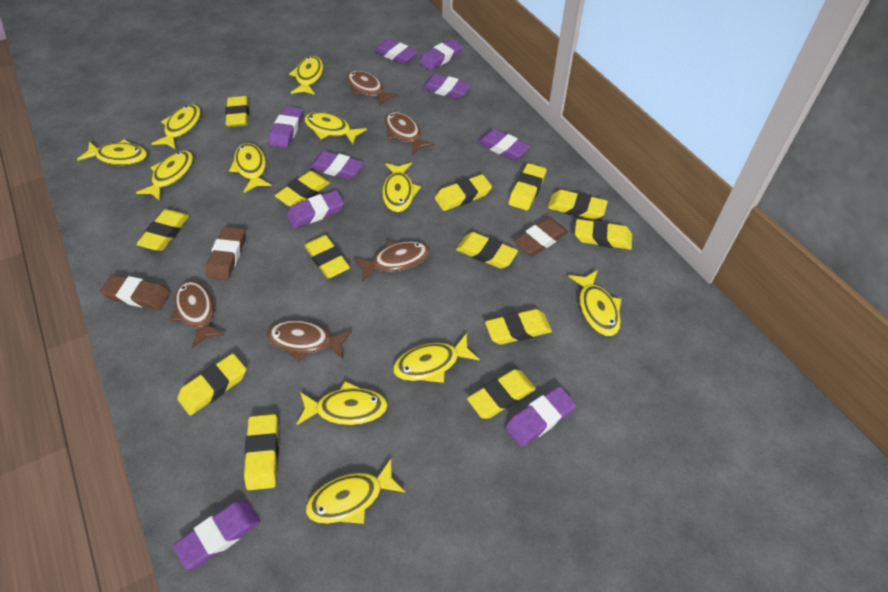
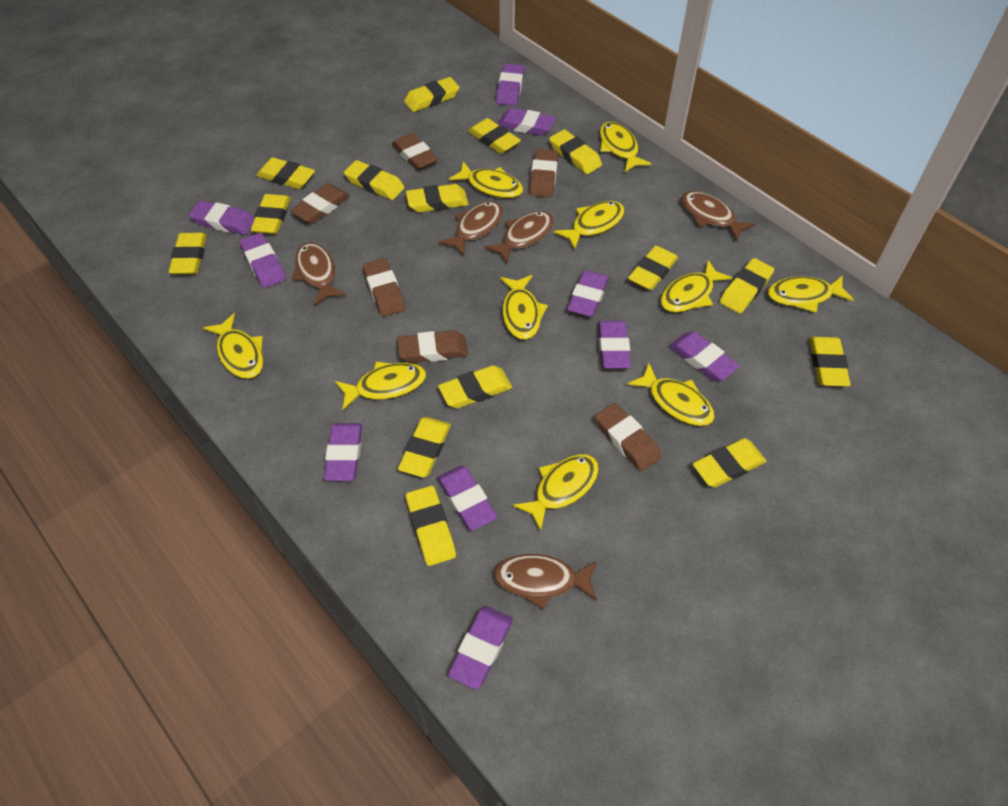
brown eraser: 3 -> 6
purple eraser: 9 -> 10
yellow eraser: 13 -> 15
yellow fish: 11 -> 10

